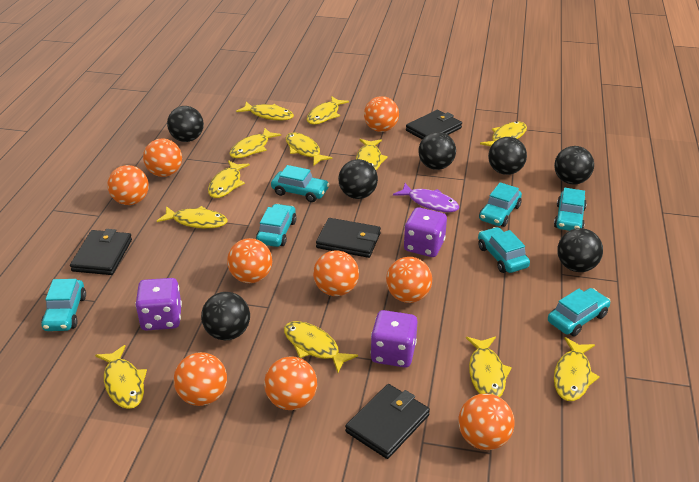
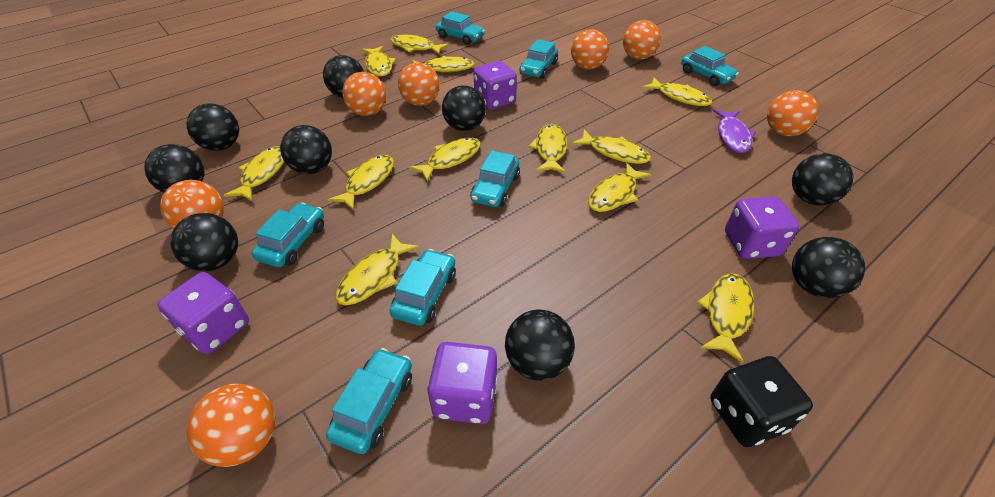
black ball: 7 -> 9
black dice: 0 -> 1
black wallet: 4 -> 0
orange ball: 9 -> 7
purple dice: 3 -> 4

